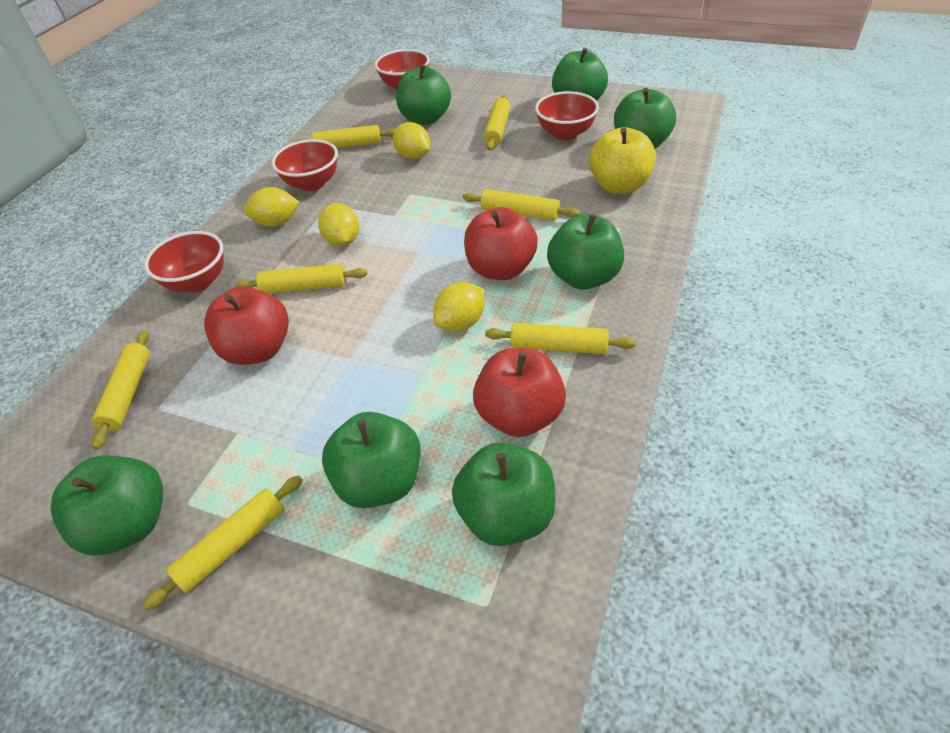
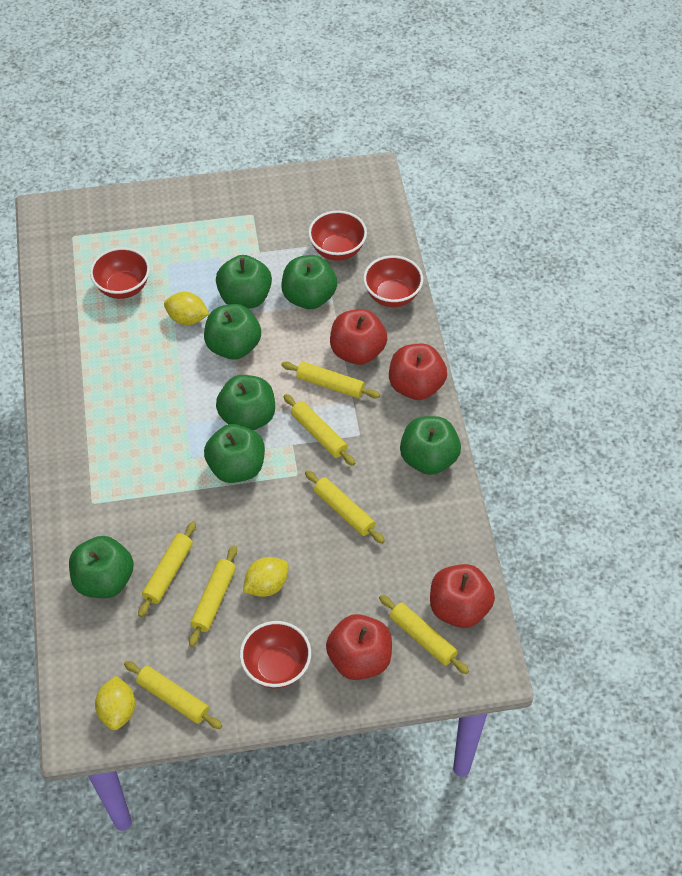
red apple: 3 -> 4
yellow apple: 1 -> 0
yellow lemon: 4 -> 3

